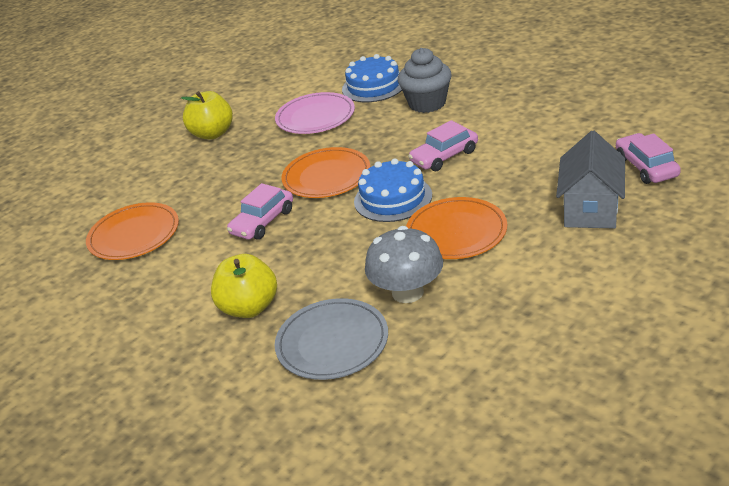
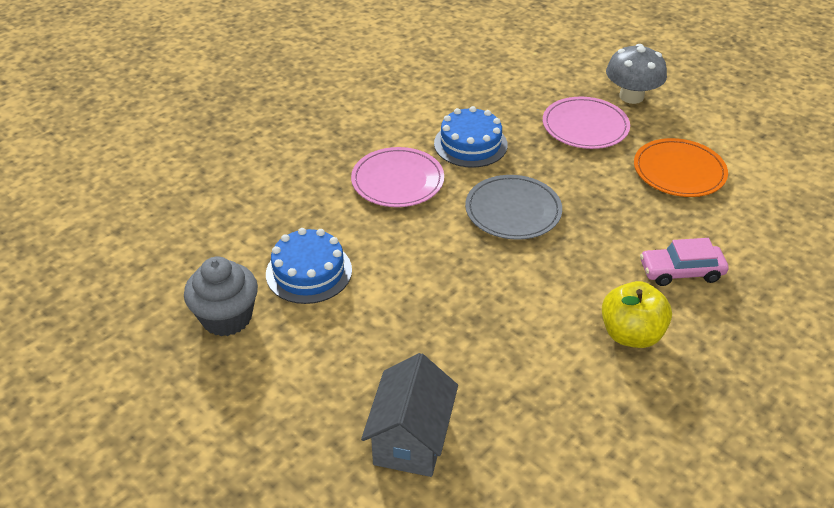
orange plate: 3 -> 1
pink car: 3 -> 1
pink plate: 1 -> 2
yellow apple: 2 -> 1

